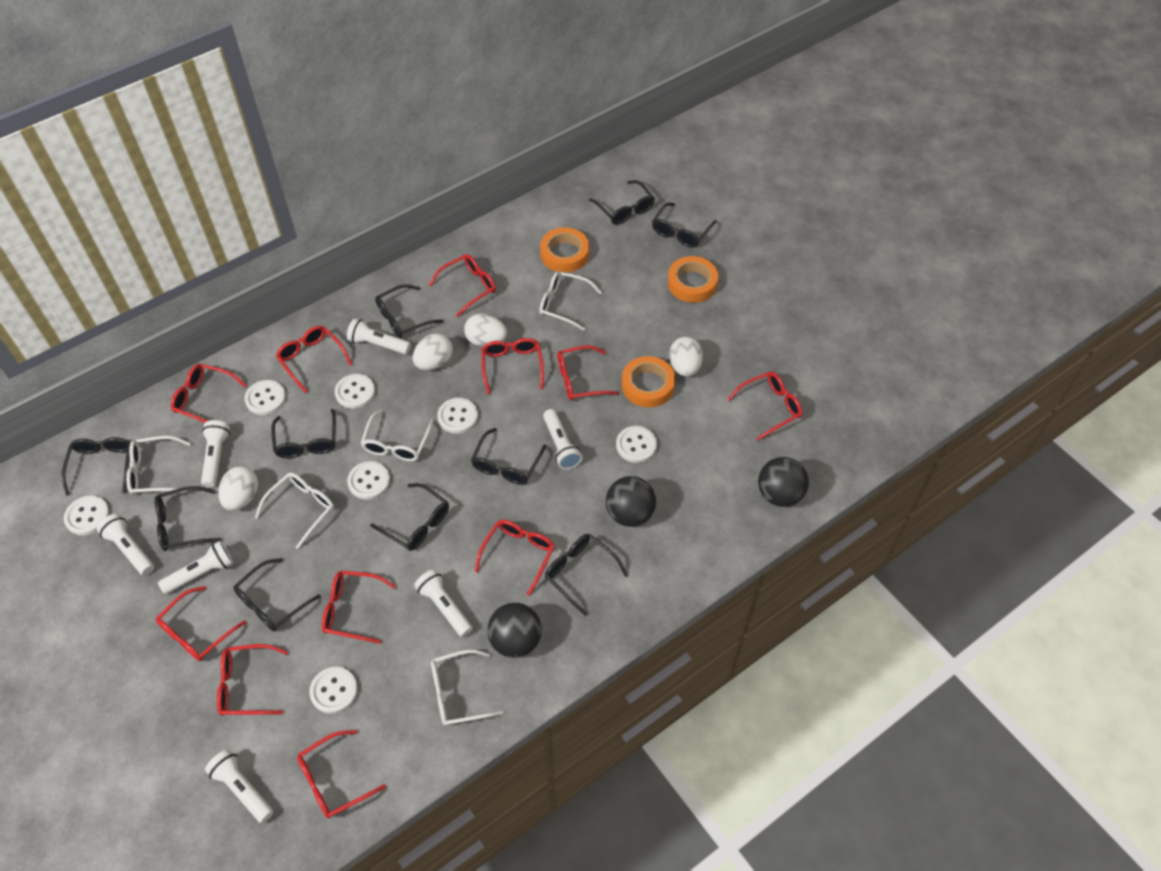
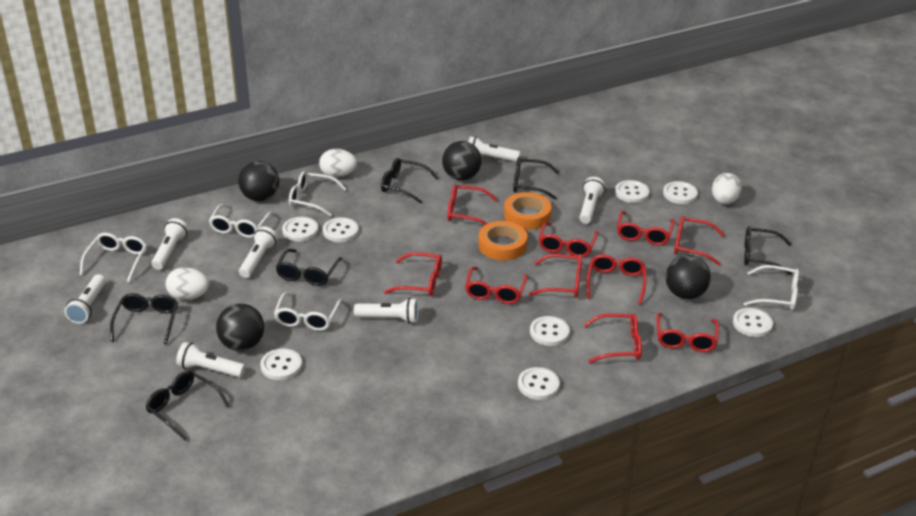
black ball: 3 -> 4
black glasses: 10 -> 6
orange tape: 3 -> 2
red glasses: 11 -> 10
white button: 7 -> 8
white egg: 4 -> 3

